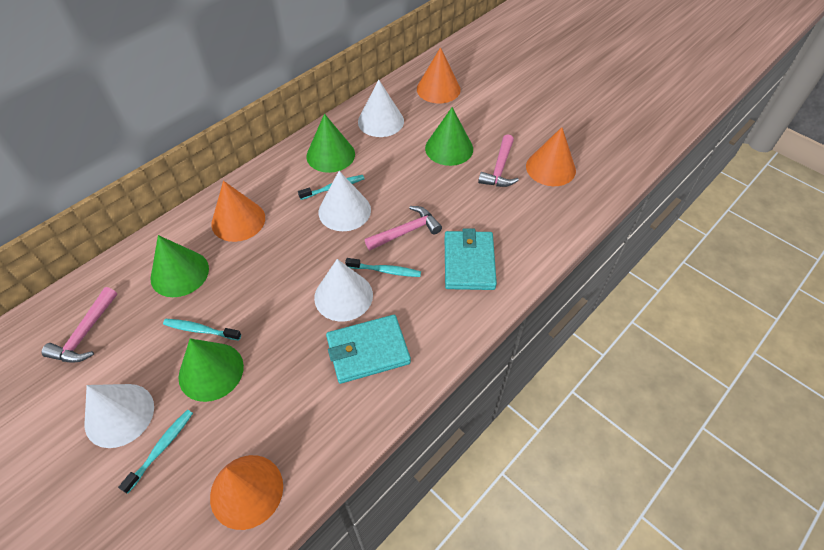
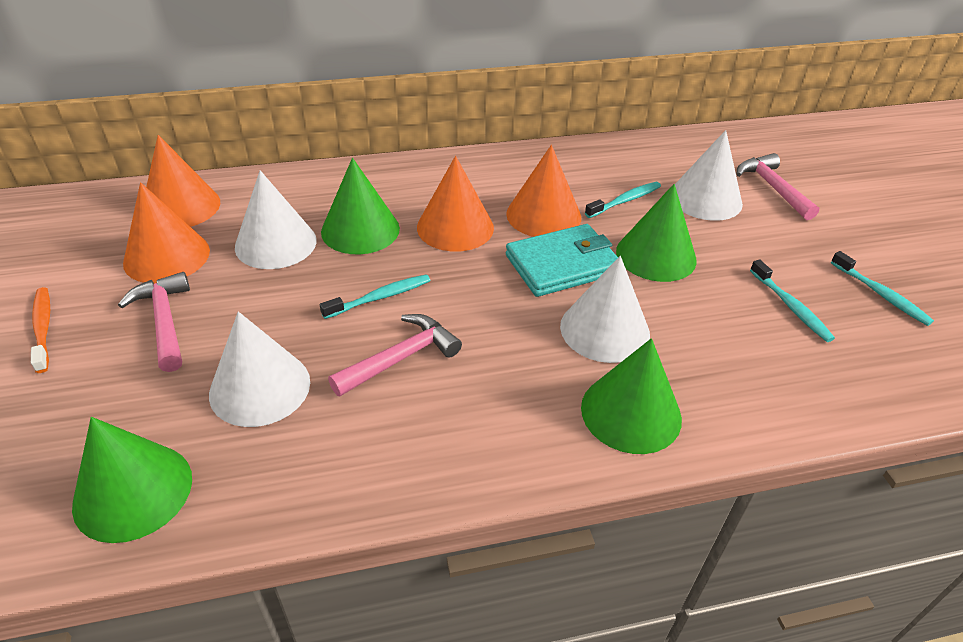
orange toothbrush: 0 -> 1
turquoise wallet: 2 -> 1

